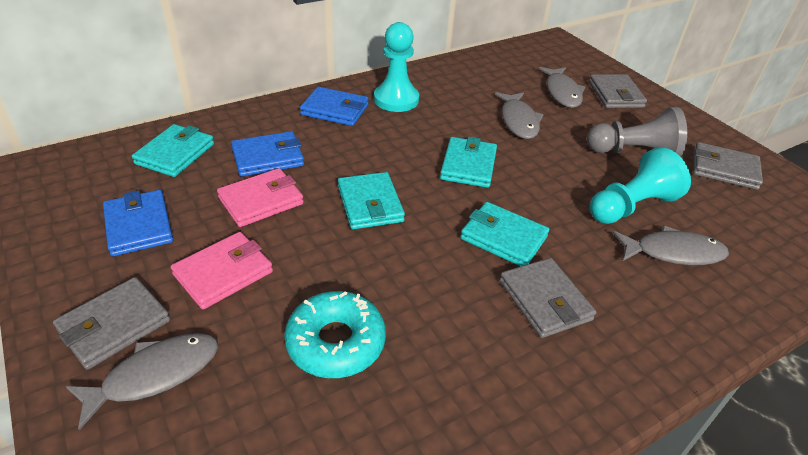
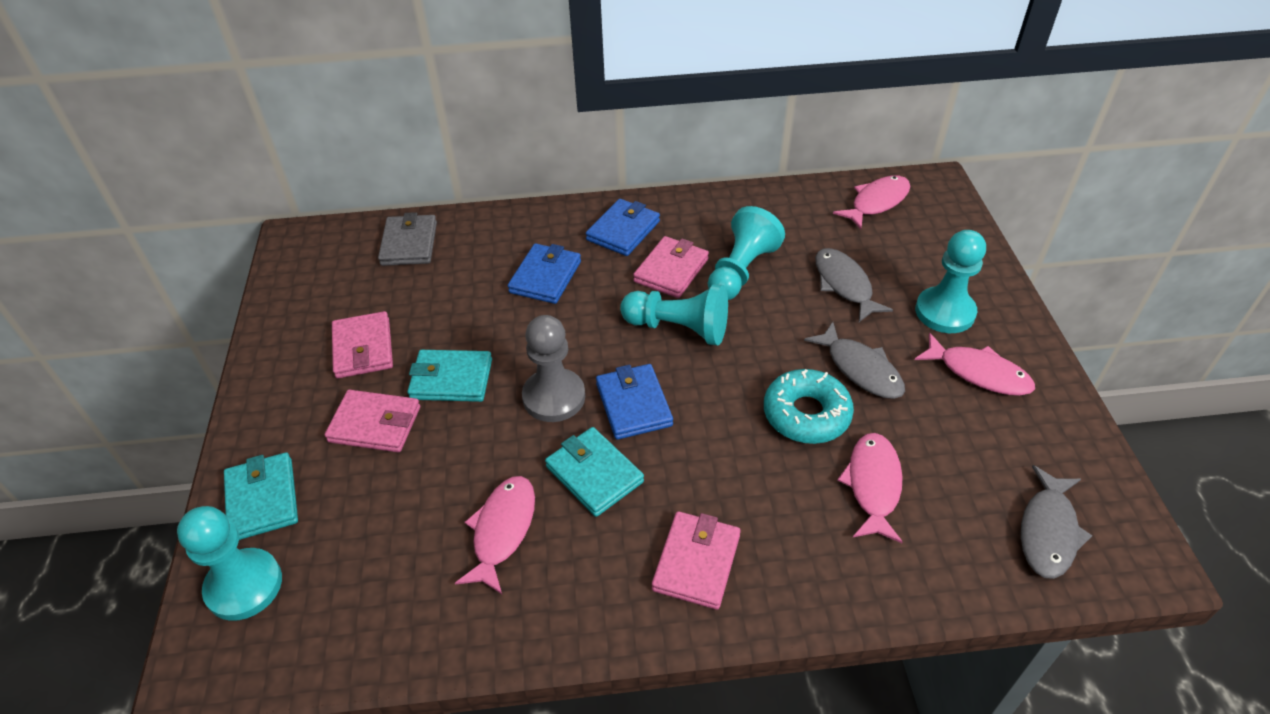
grey fish: 4 -> 3
grey wallet: 4 -> 1
pink fish: 0 -> 4
pink wallet: 2 -> 4
turquoise pawn: 2 -> 4
turquoise wallet: 4 -> 3

